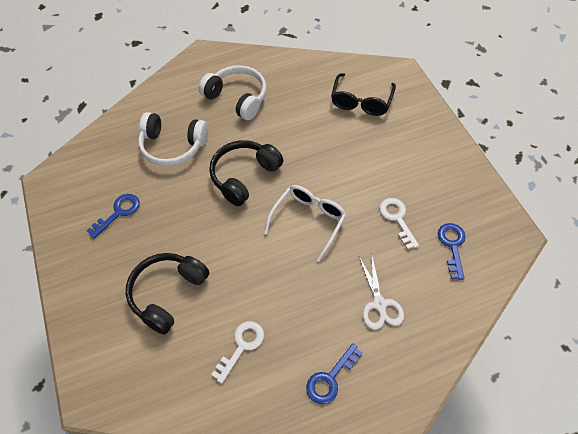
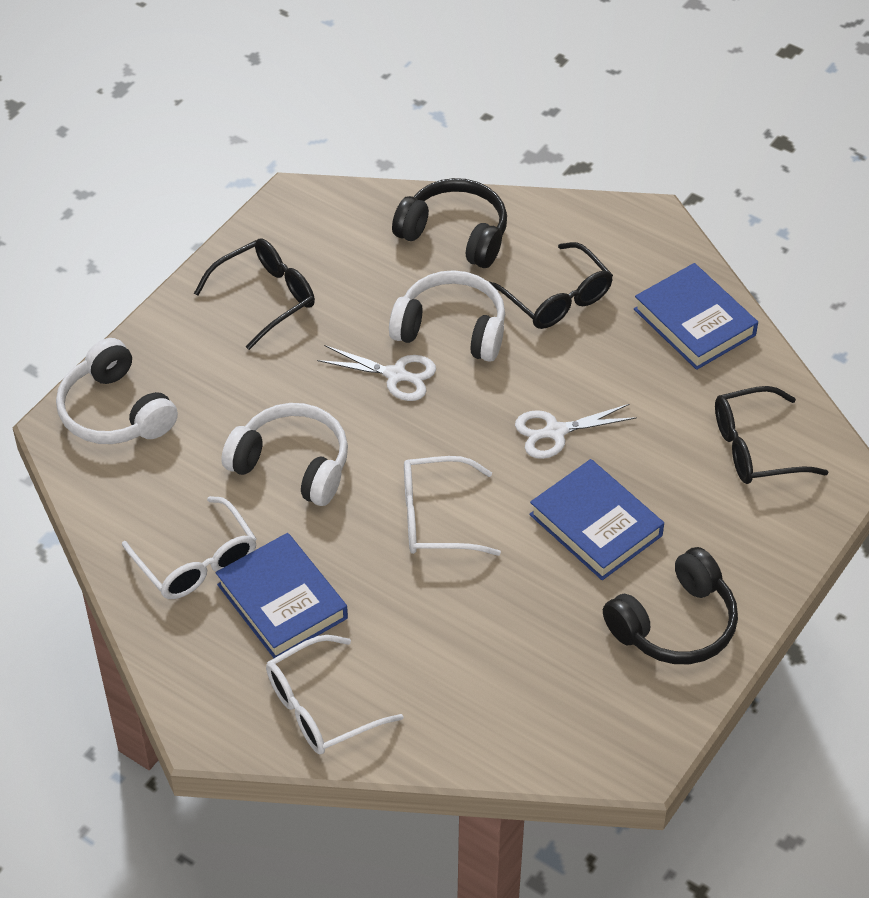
black glasses: 1 -> 3
blue book: 0 -> 3
blue key: 3 -> 0
white glasses: 1 -> 3
white headphones: 2 -> 3
white key: 2 -> 0
white scissors: 1 -> 2

